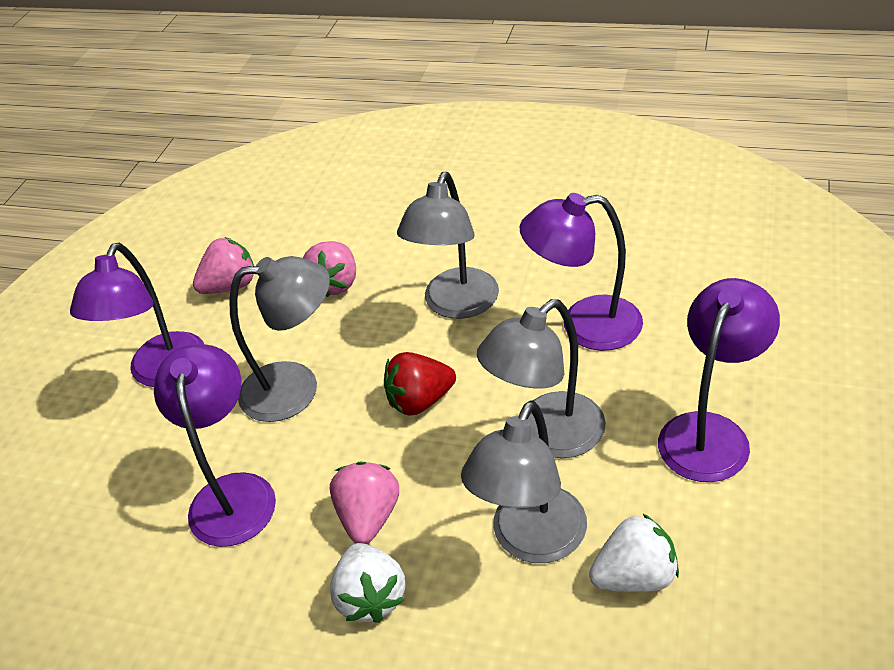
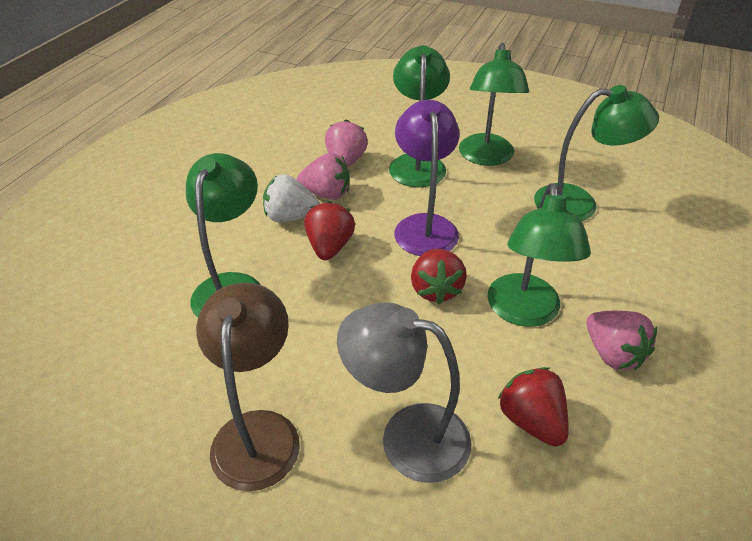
brown lamp: 0 -> 1
green lamp: 0 -> 5
grey lamp: 4 -> 1
purple lamp: 4 -> 1
red strawberry: 1 -> 3
white strawberry: 2 -> 1

